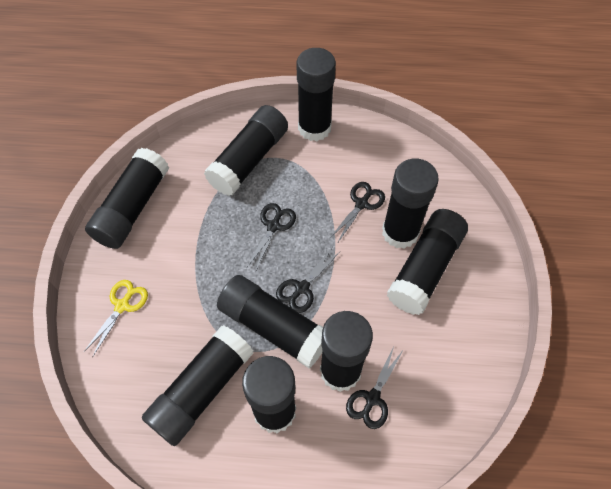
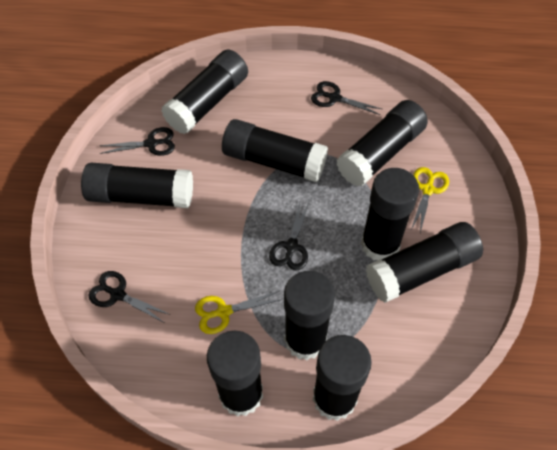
yellow scissors: 1 -> 2

